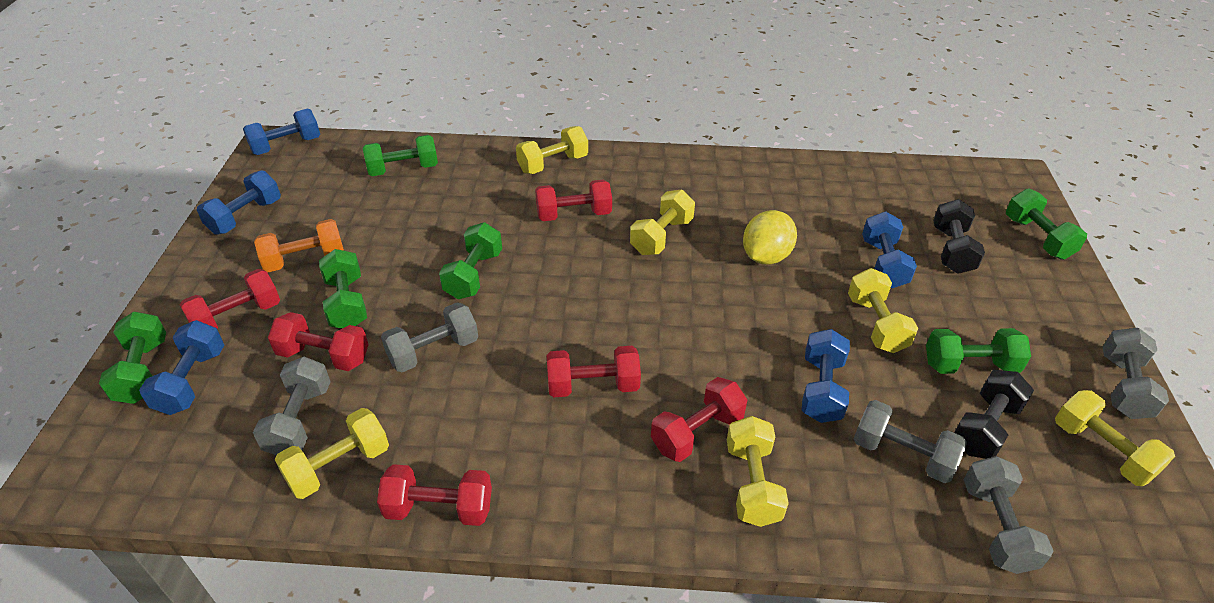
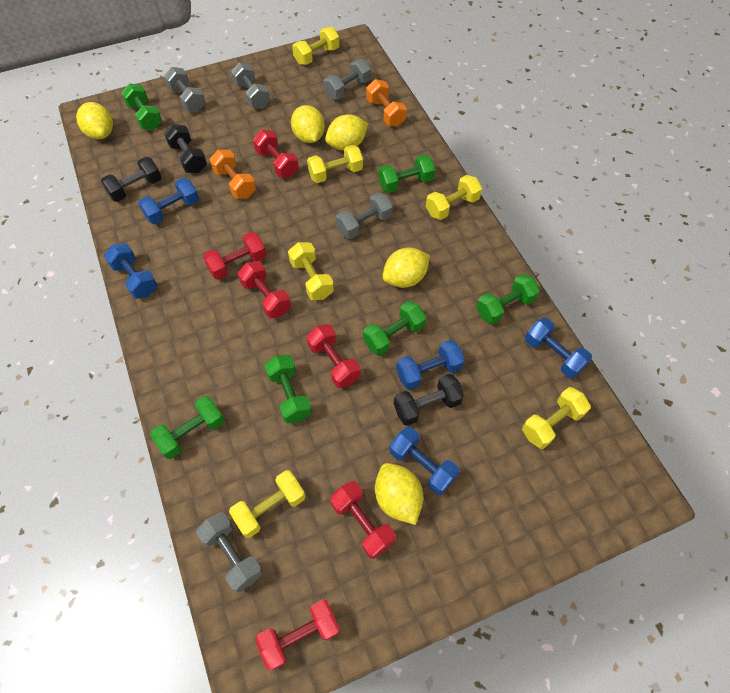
black dumbbell: 2 -> 3
orange dumbbell: 1 -> 2
yellow lemon: 1 -> 5

